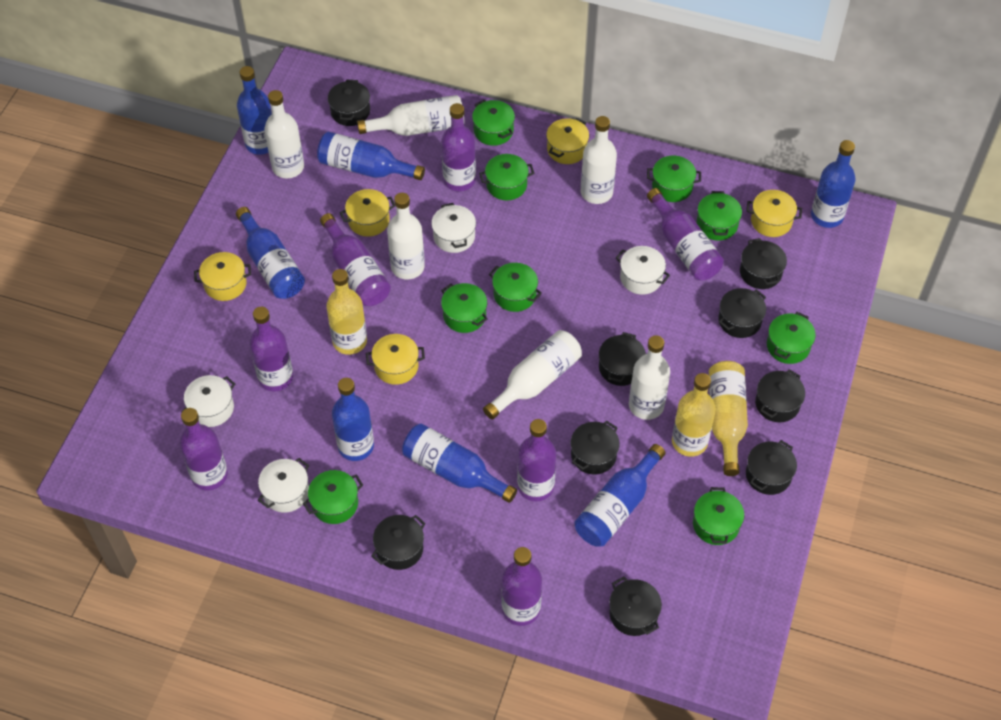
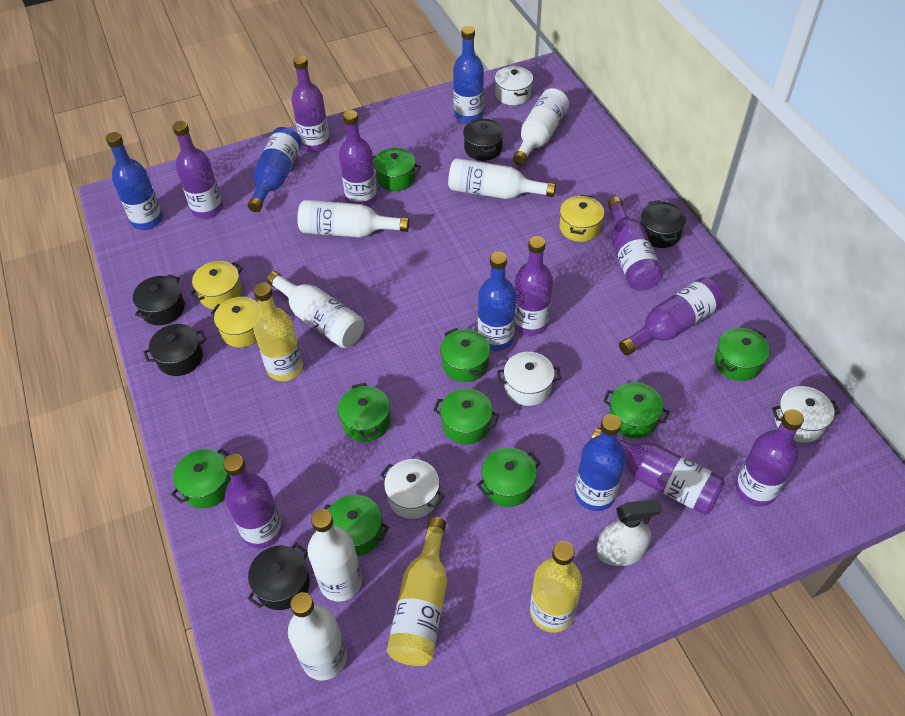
black pot: 9 -> 5
blue bottle: 7 -> 5
purple bottle: 7 -> 9
white spray bottle: 0 -> 1
yellow pot: 5 -> 3

